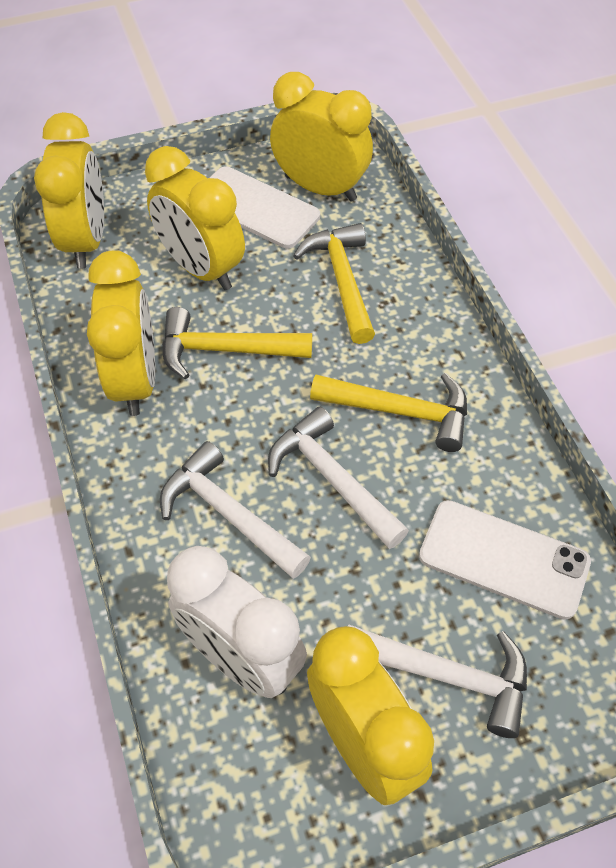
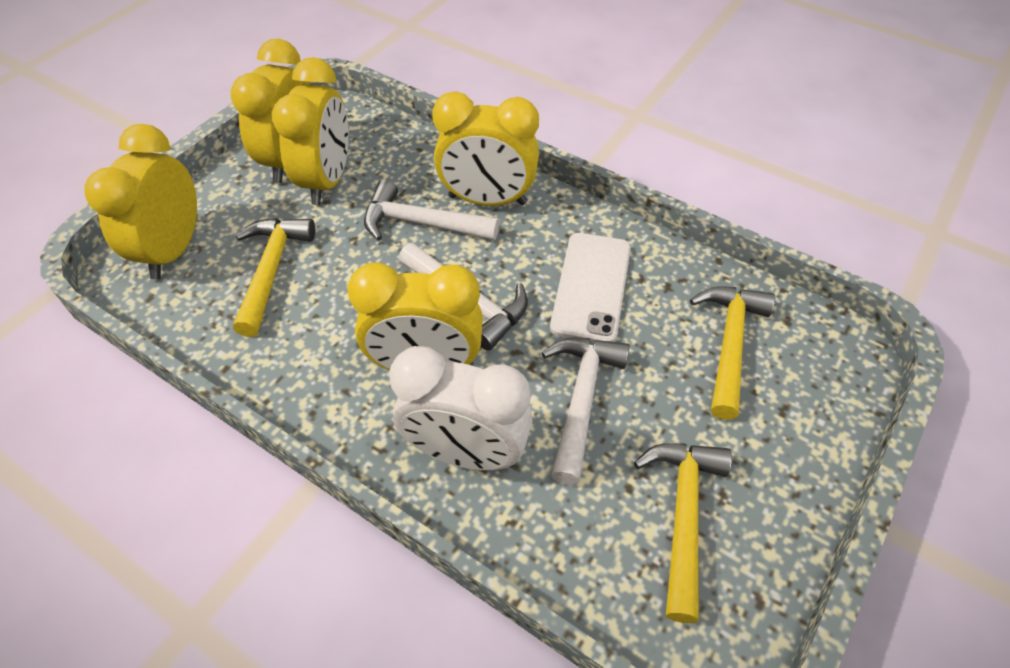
white phone: 2 -> 1

